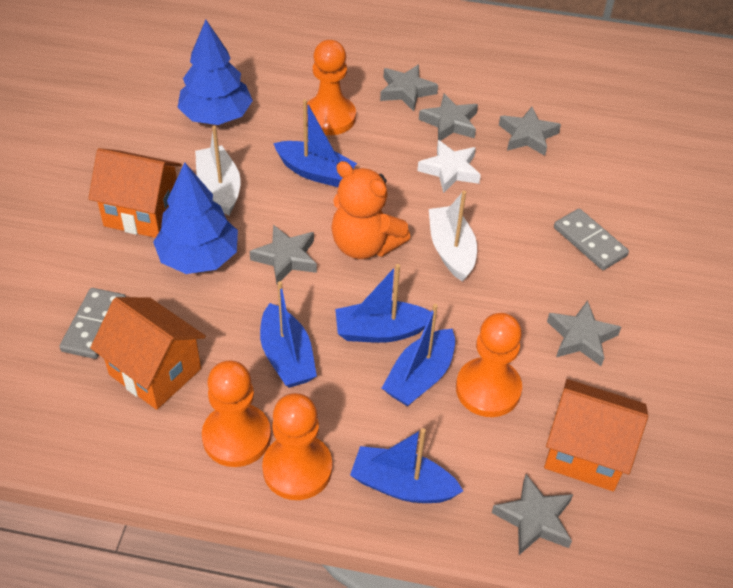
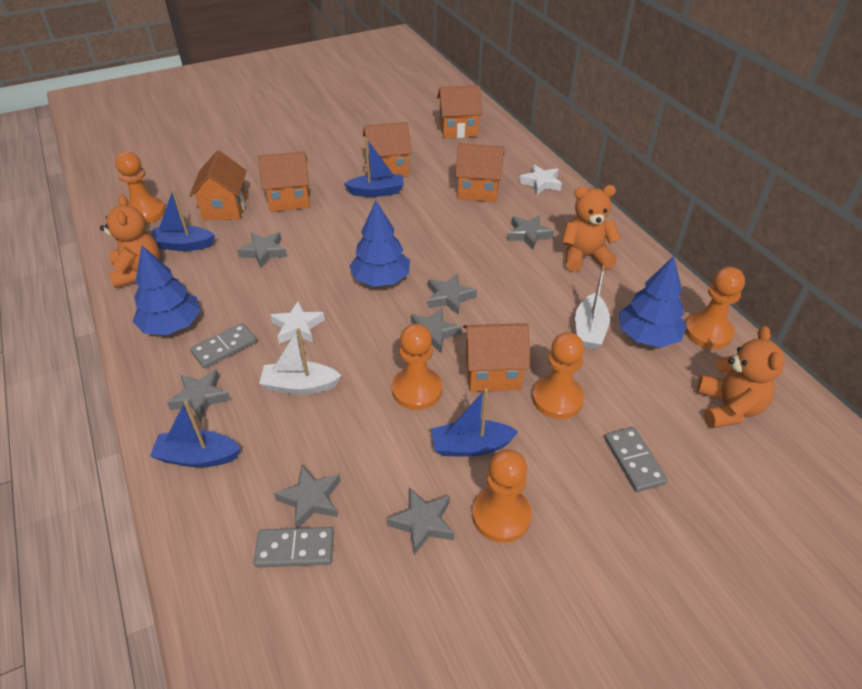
blue boat: 5 -> 4
blue tree: 2 -> 3
grey domino: 2 -> 3
grey star: 6 -> 7
orange house: 3 -> 6
orange pawn: 4 -> 5
orange teddy bear: 1 -> 3
white star: 1 -> 2

